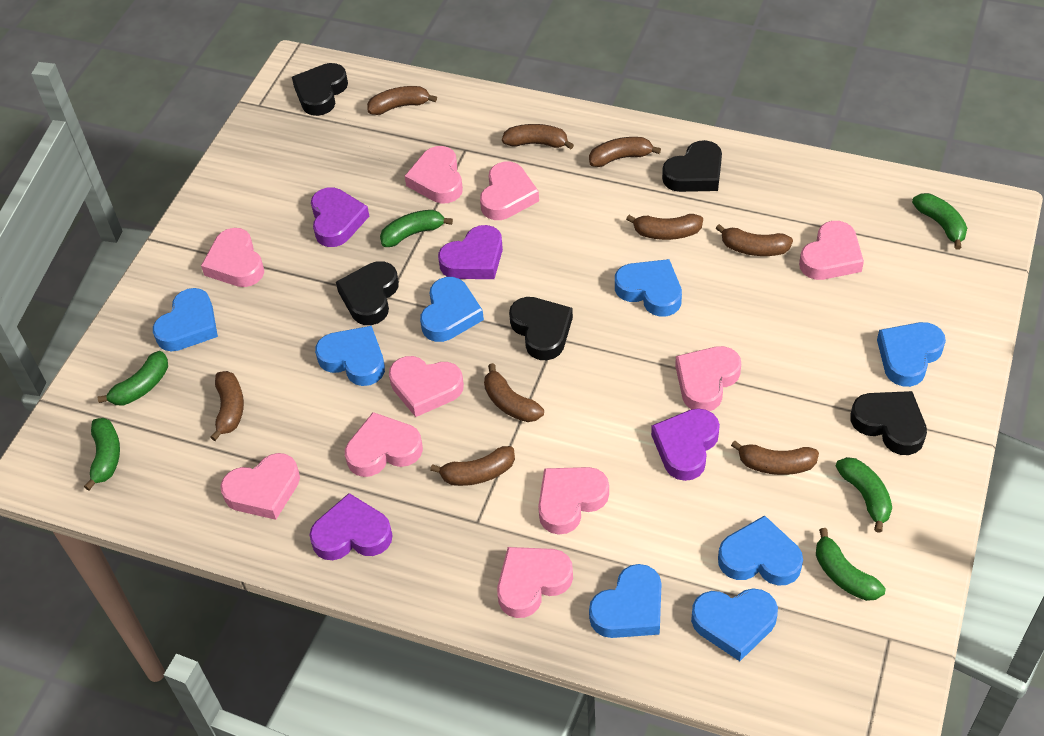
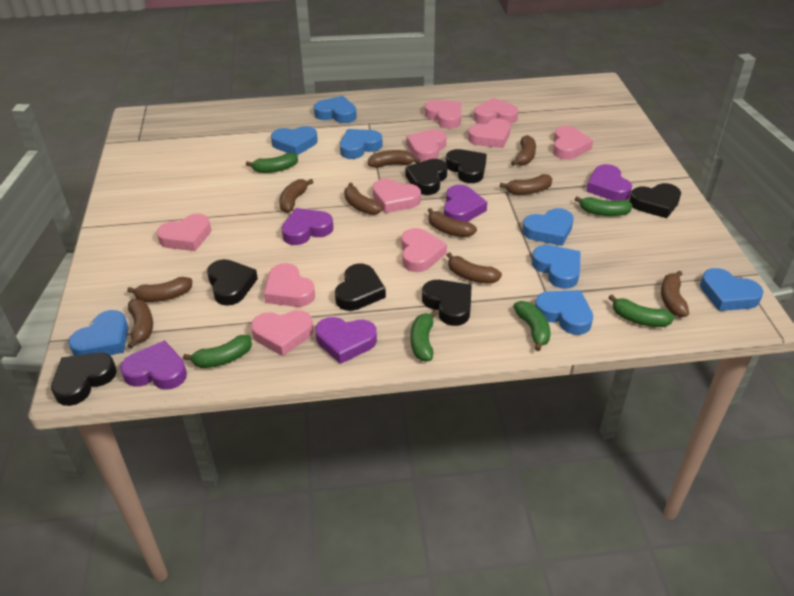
black heart: 5 -> 7
brown banana: 9 -> 10
purple heart: 4 -> 5

